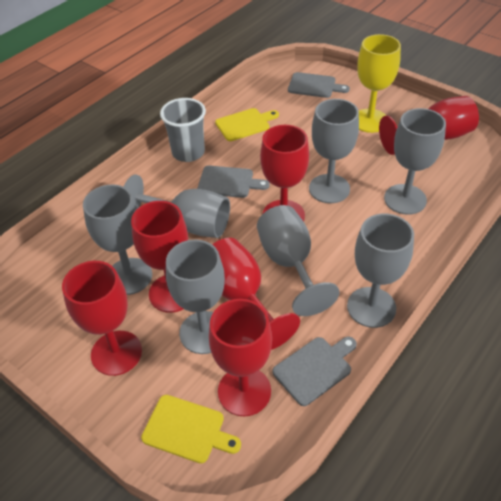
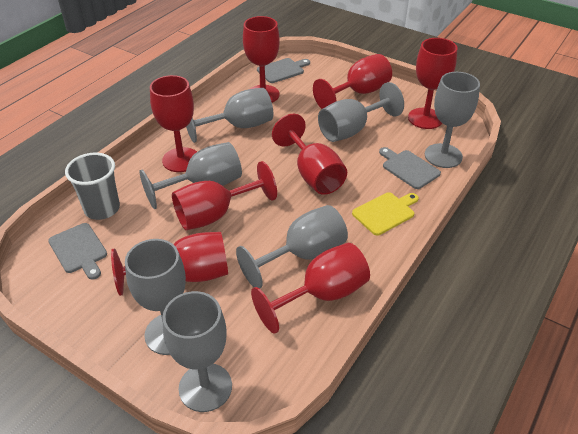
red goblet: 6 -> 8
yellow cutting board: 2 -> 1
yellow goblet: 1 -> 0

